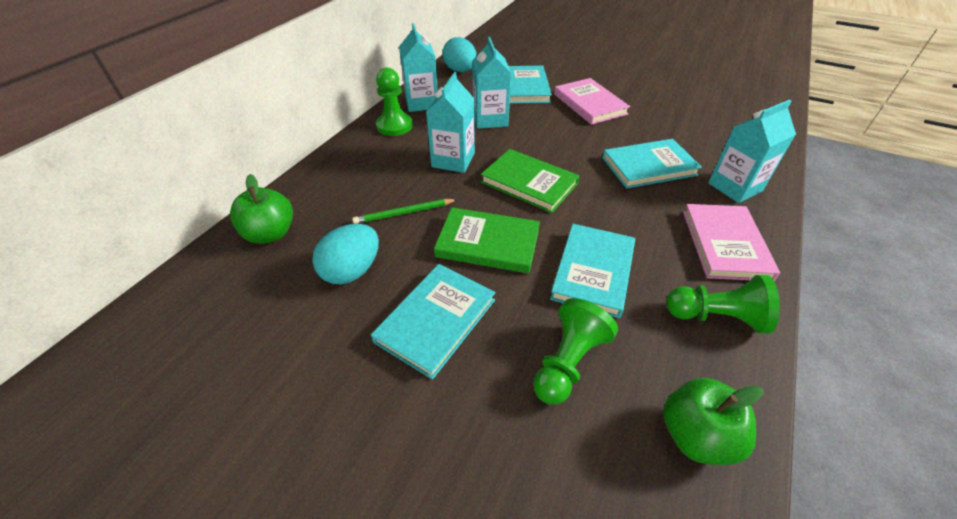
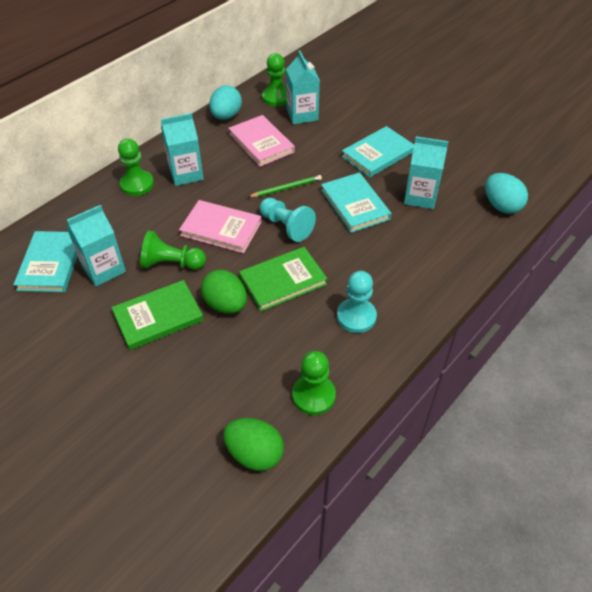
green apple: 2 -> 0
green egg: 0 -> 2
green pawn: 3 -> 4
turquoise book: 4 -> 3
turquoise pawn: 0 -> 2

